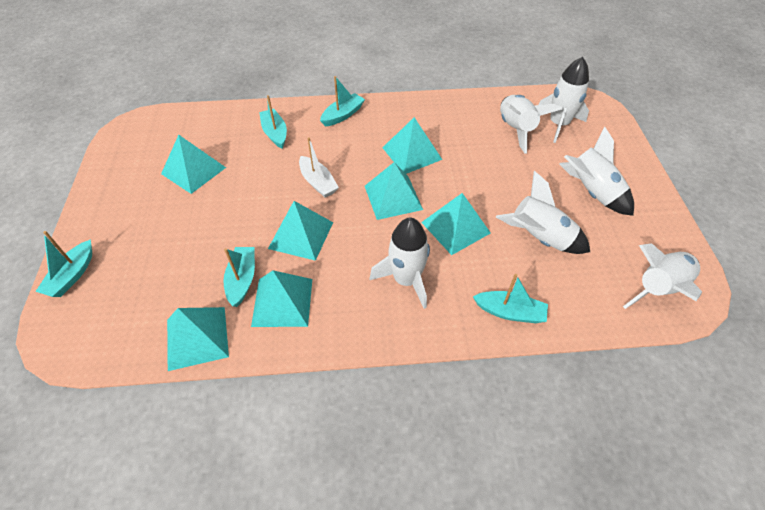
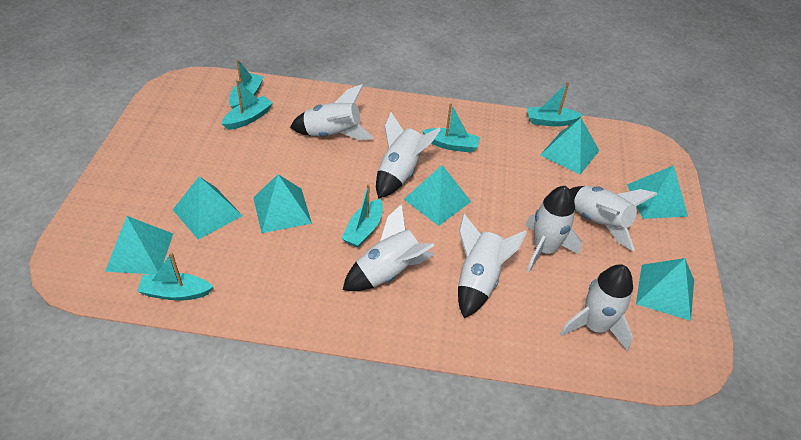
turquoise boat: 5 -> 6
white boat: 1 -> 0
white rocket: 6 -> 7

